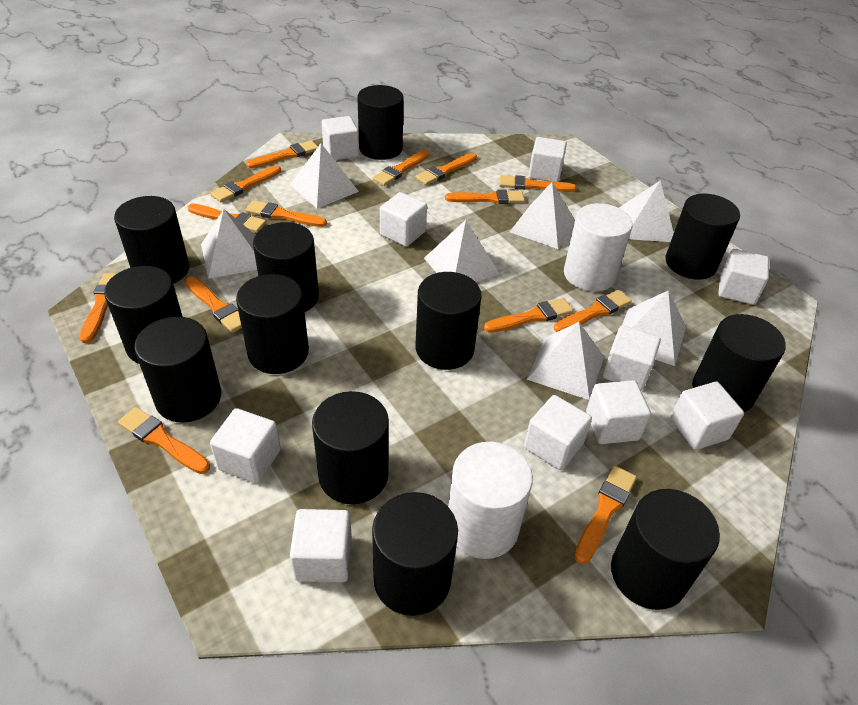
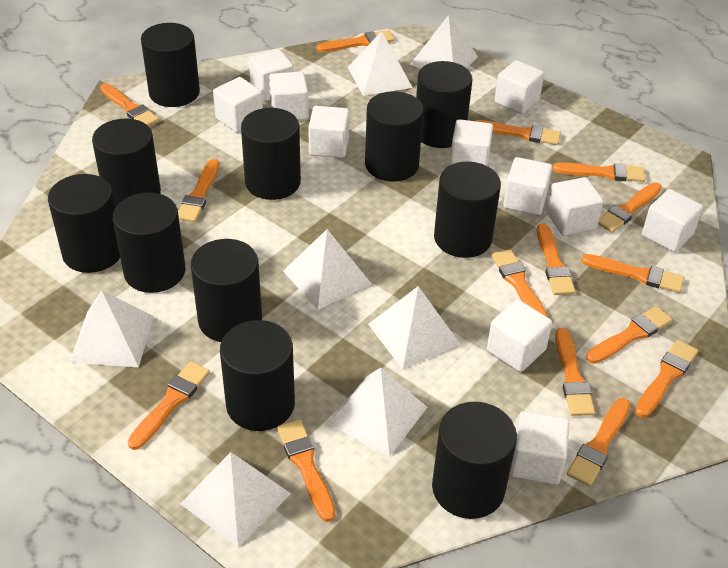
black cylinder: 12 -> 11
orange brush: 14 -> 15
white cube: 10 -> 11
white cylinder: 2 -> 0

